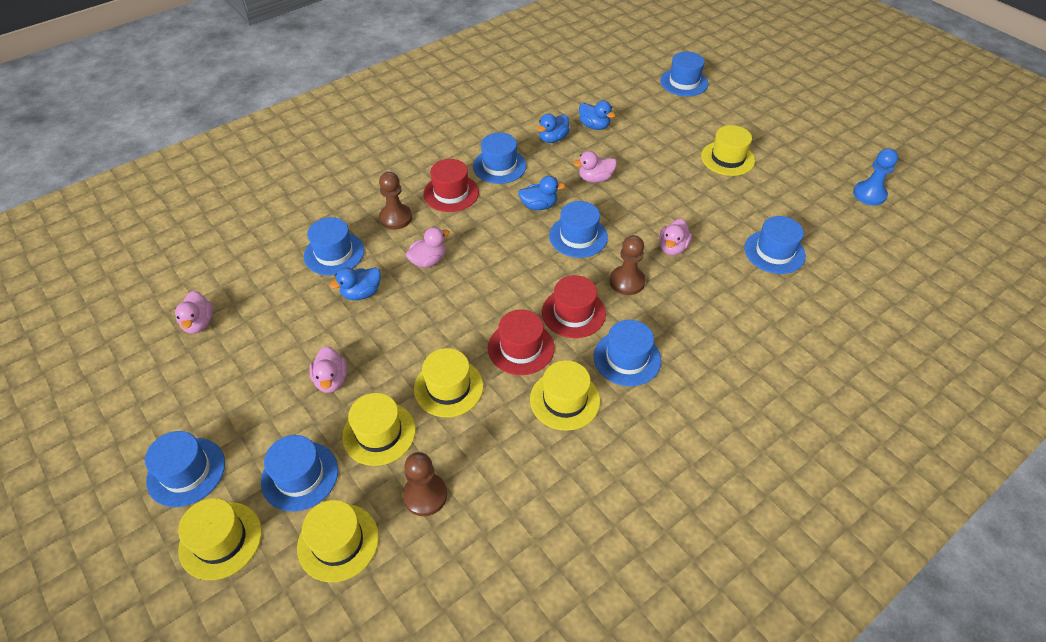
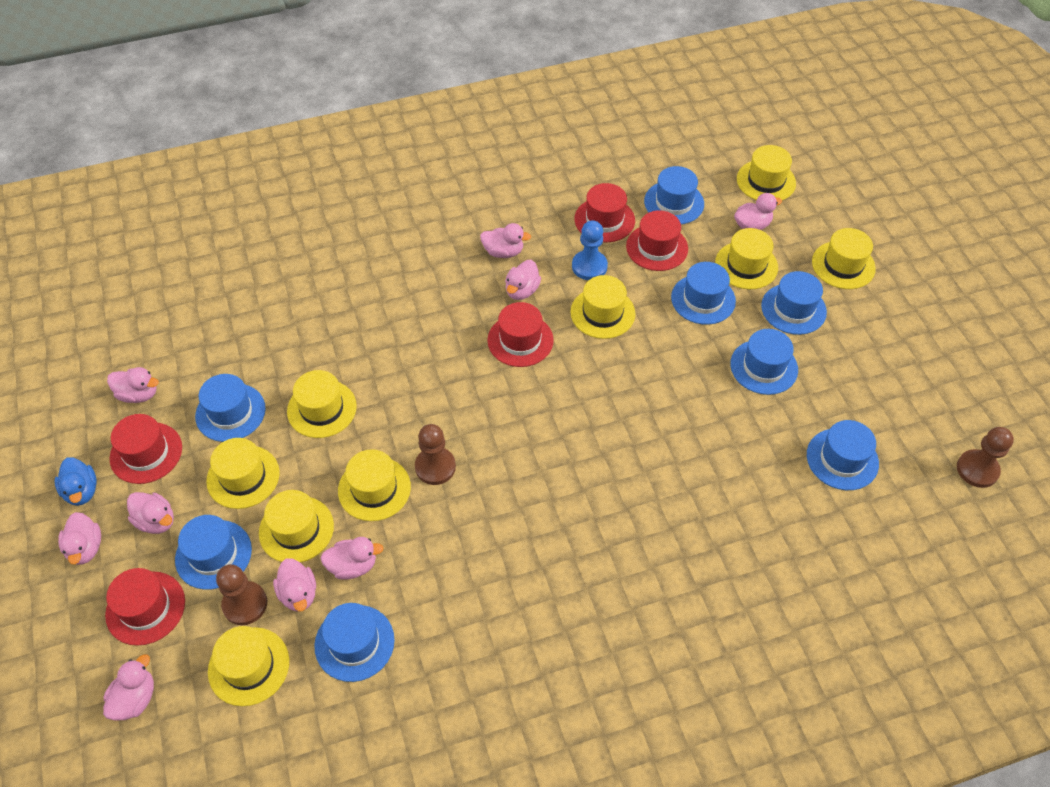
blue duck: 4 -> 1
pink duck: 5 -> 9
red hat: 3 -> 5
yellow hat: 6 -> 9

